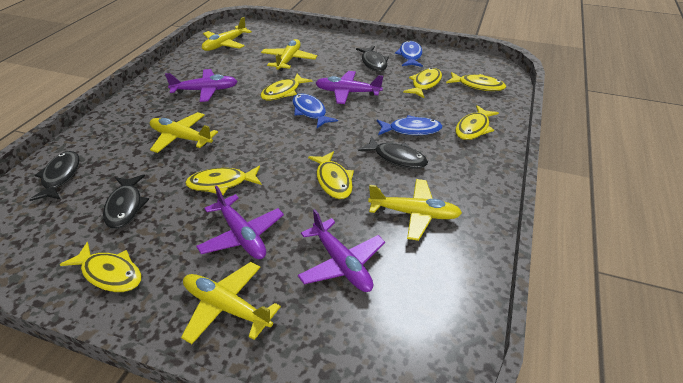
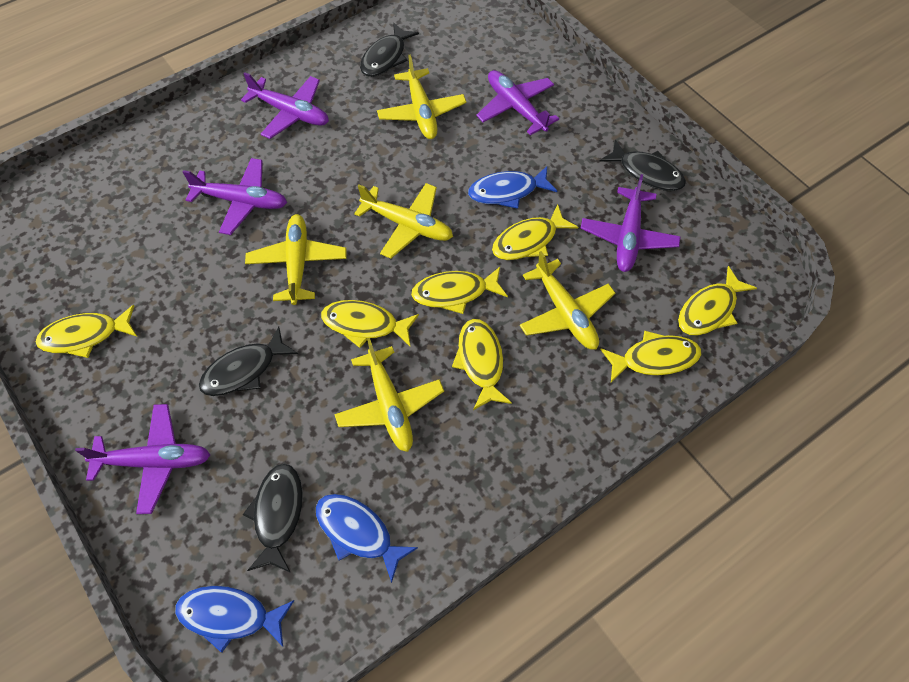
purple plane: 4 -> 5

